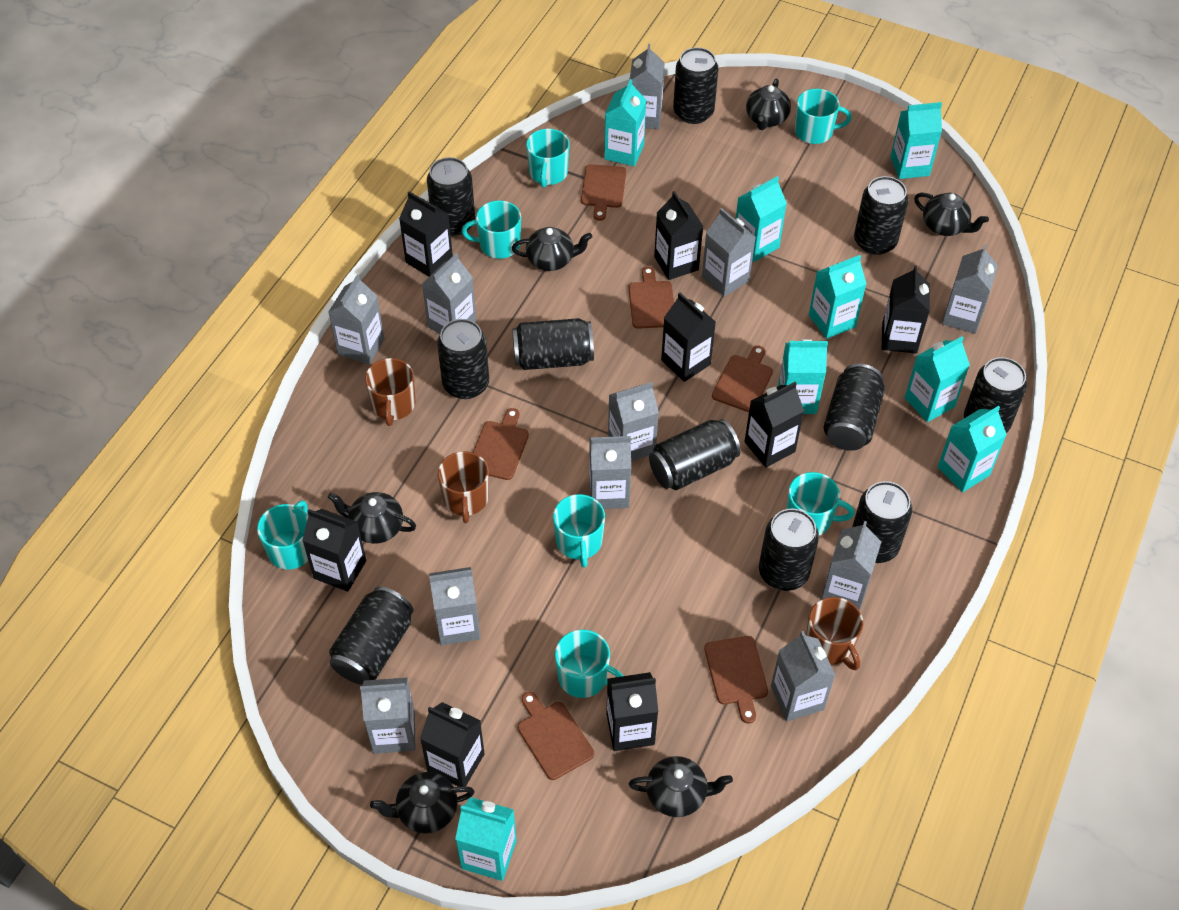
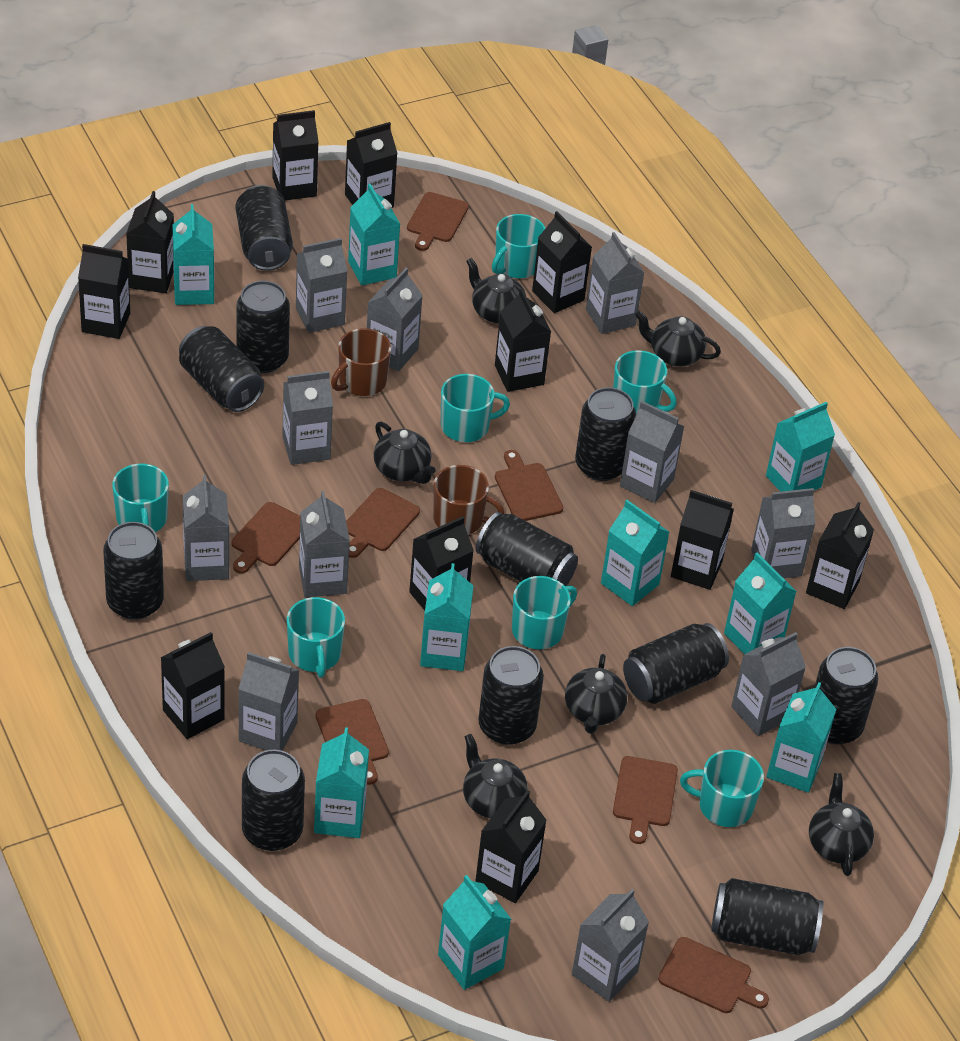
black carton: 8 -> 11
brown cutting board: 6 -> 7
brown mug: 3 -> 2
turquoise carton: 8 -> 9

